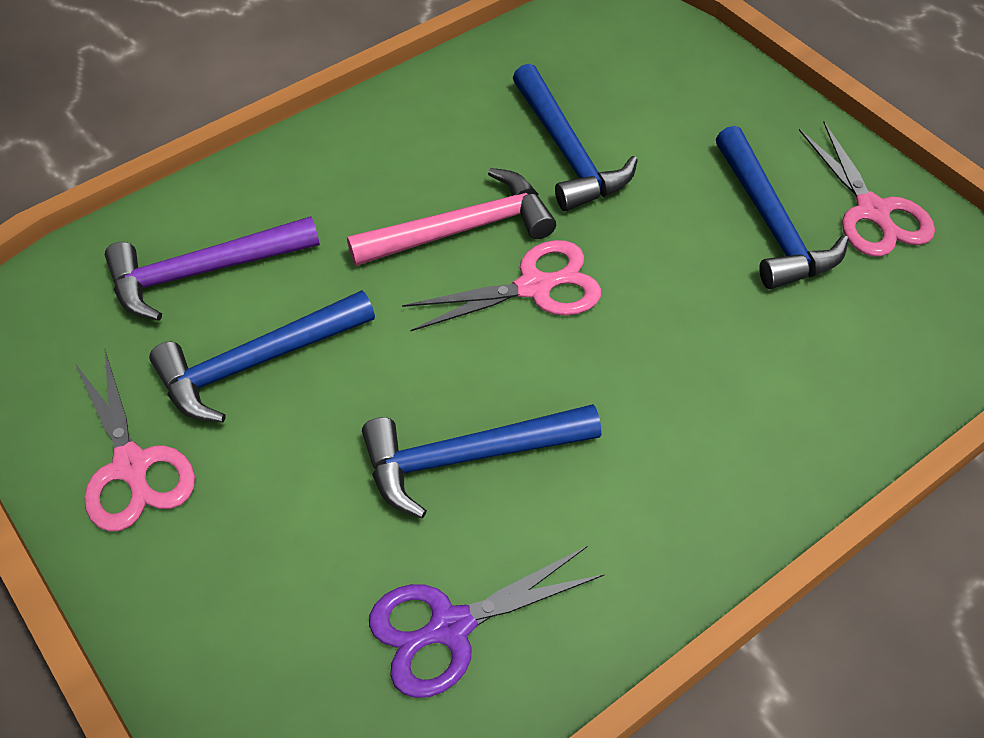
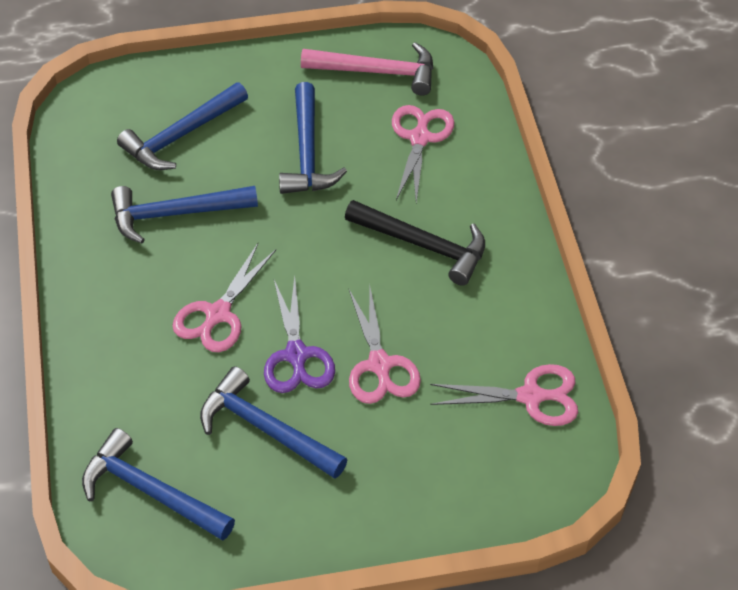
black hammer: 0 -> 1
blue hammer: 4 -> 5
pink scissors: 3 -> 4
purple hammer: 1 -> 0

